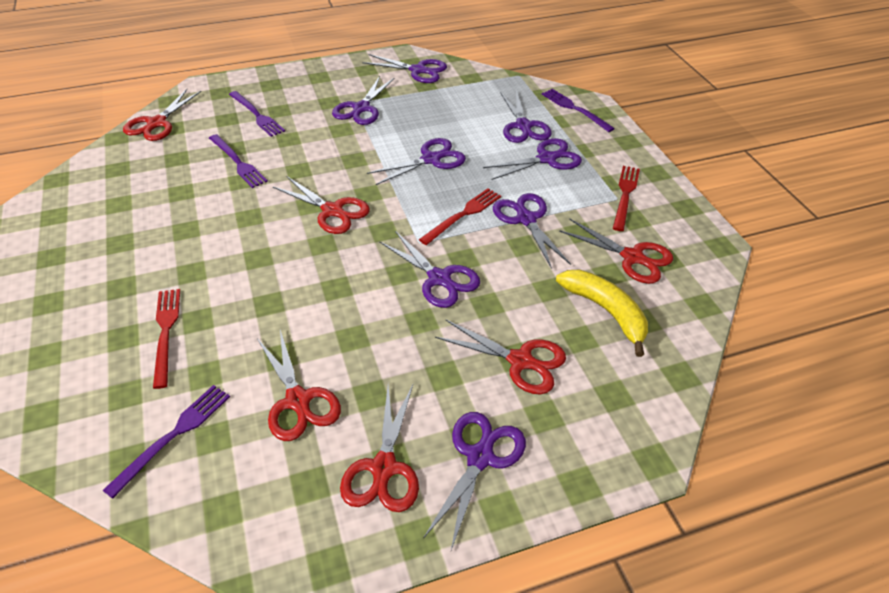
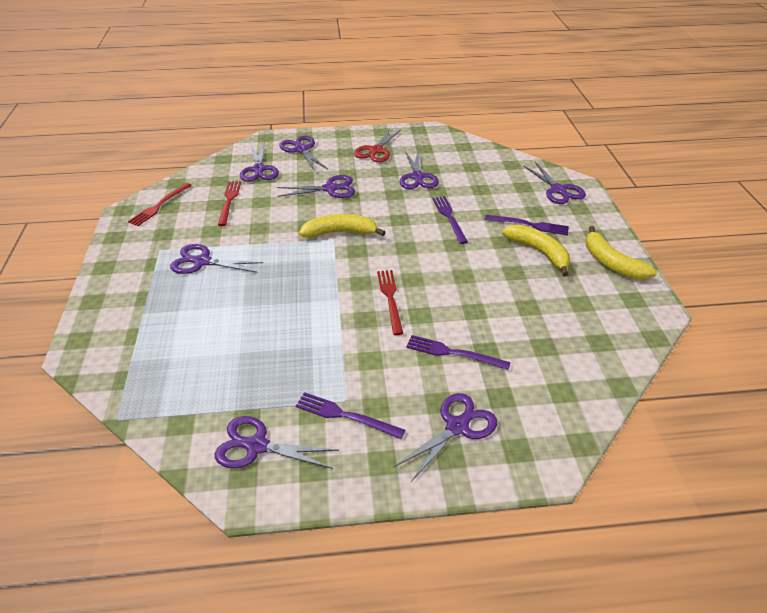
red scissors: 6 -> 1
yellow banana: 1 -> 3

